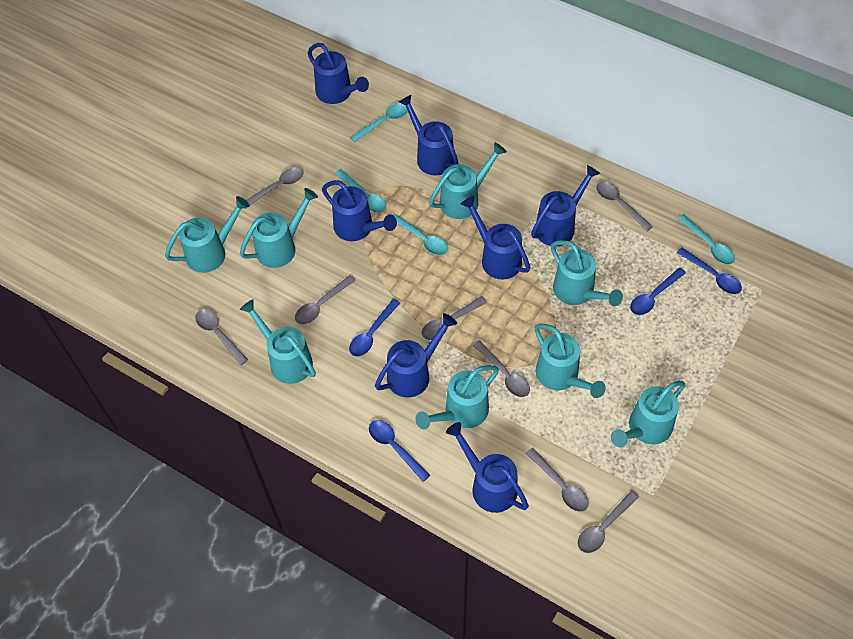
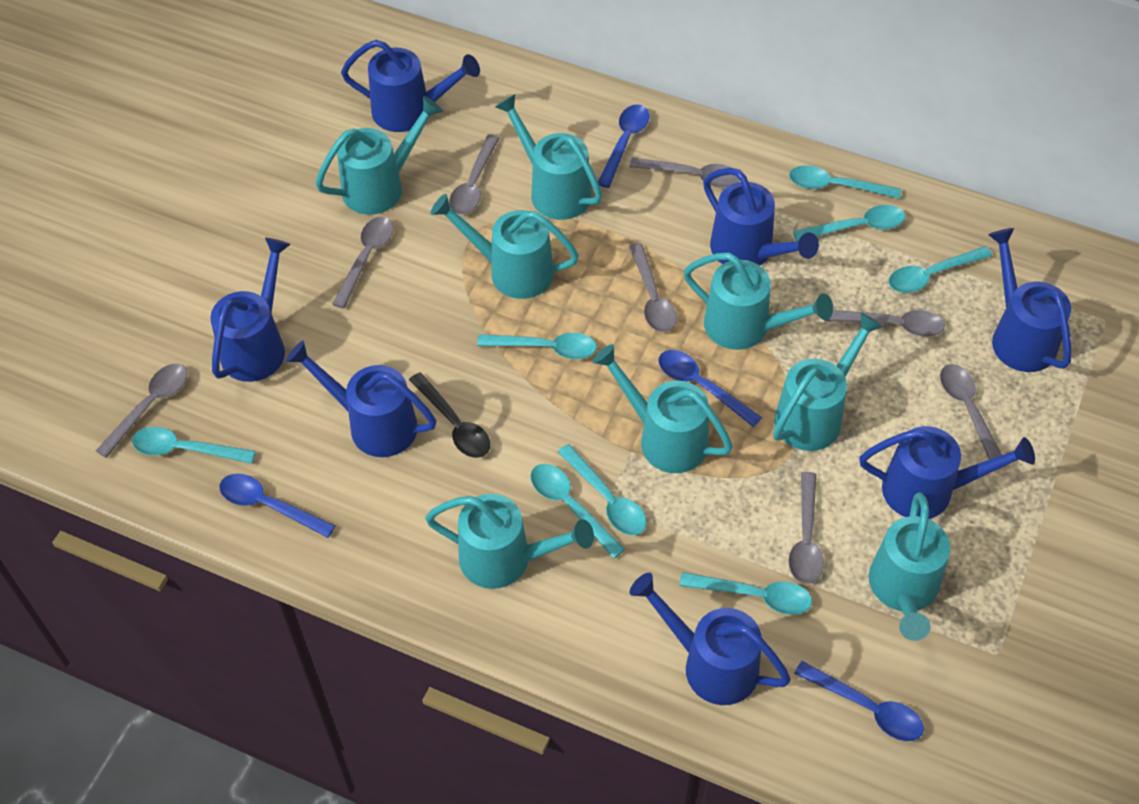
black spoon: 0 -> 1
turquoise spoon: 4 -> 8

